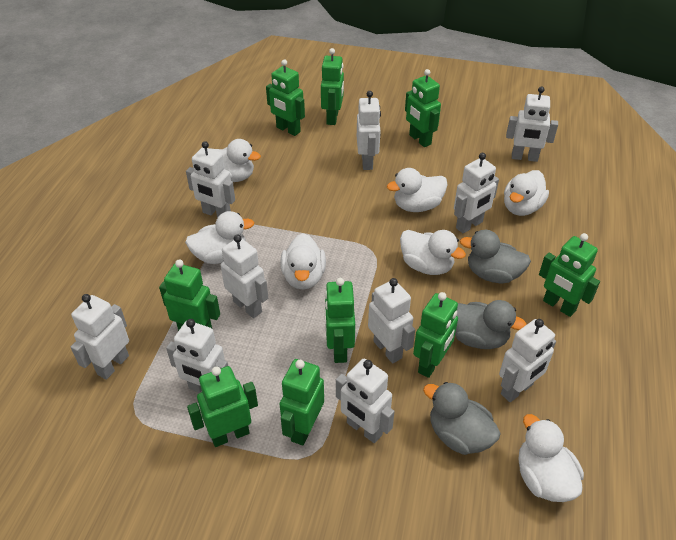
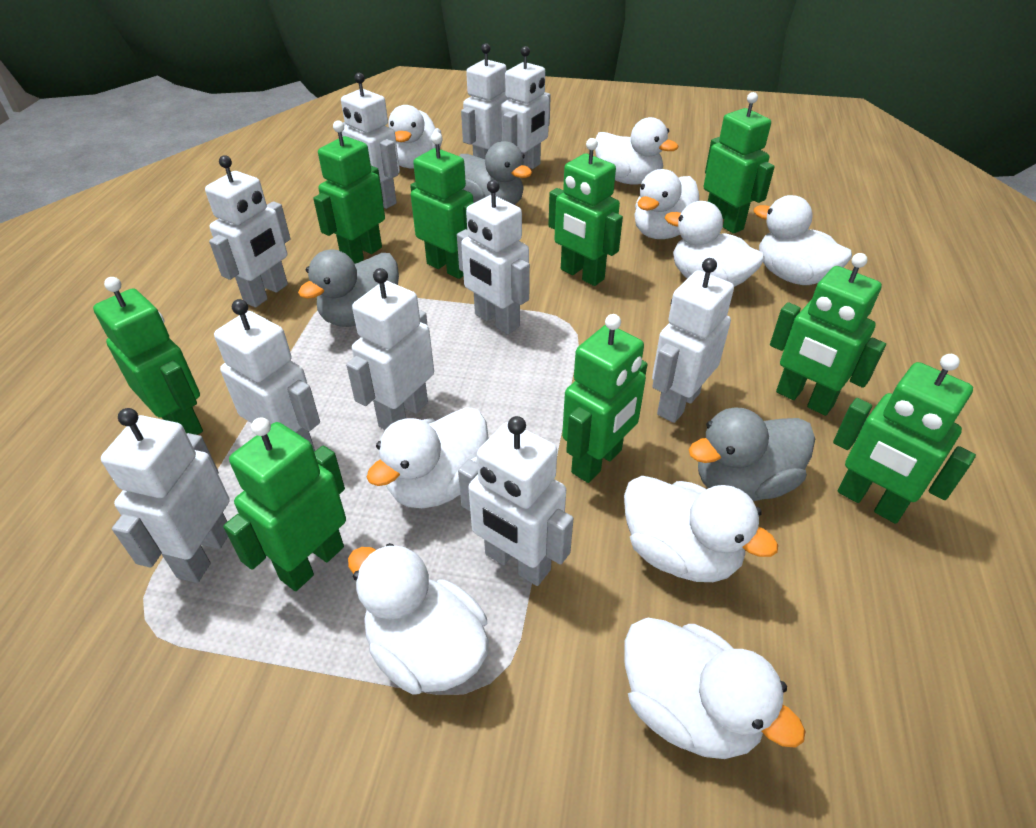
white duck: 7 -> 9

